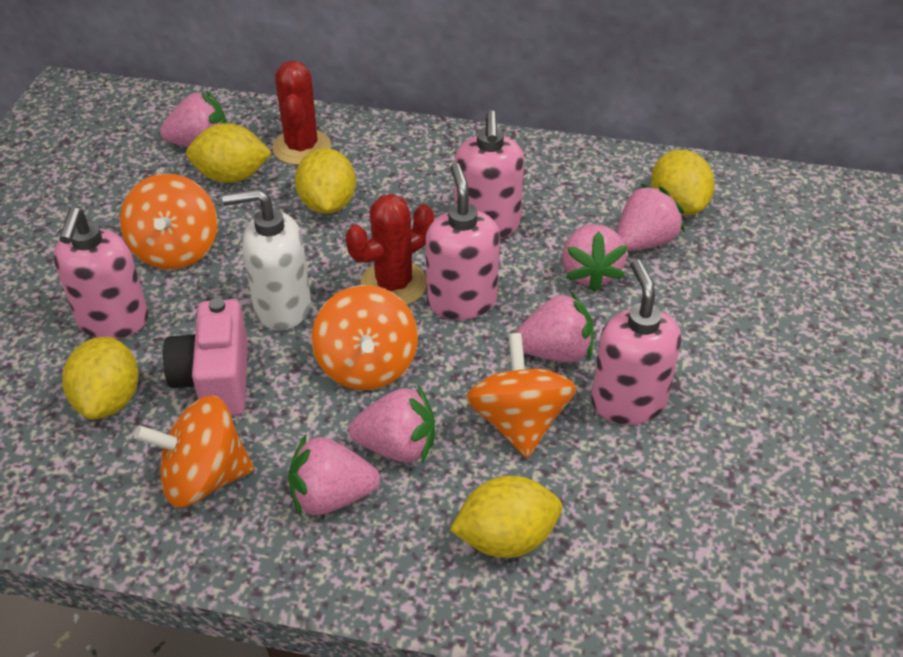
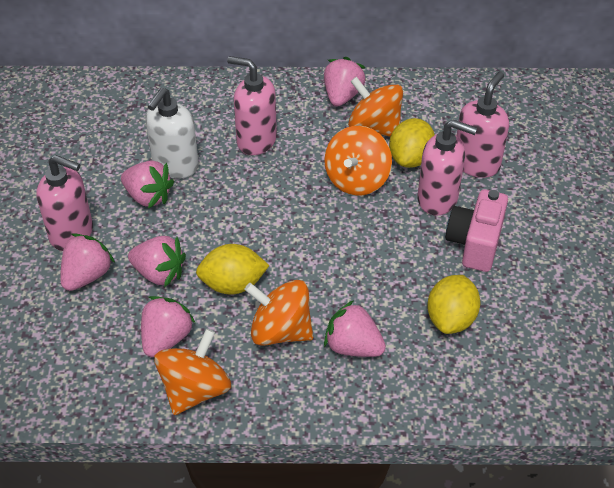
red cactus: 2 -> 0
yellow lemon: 5 -> 3

